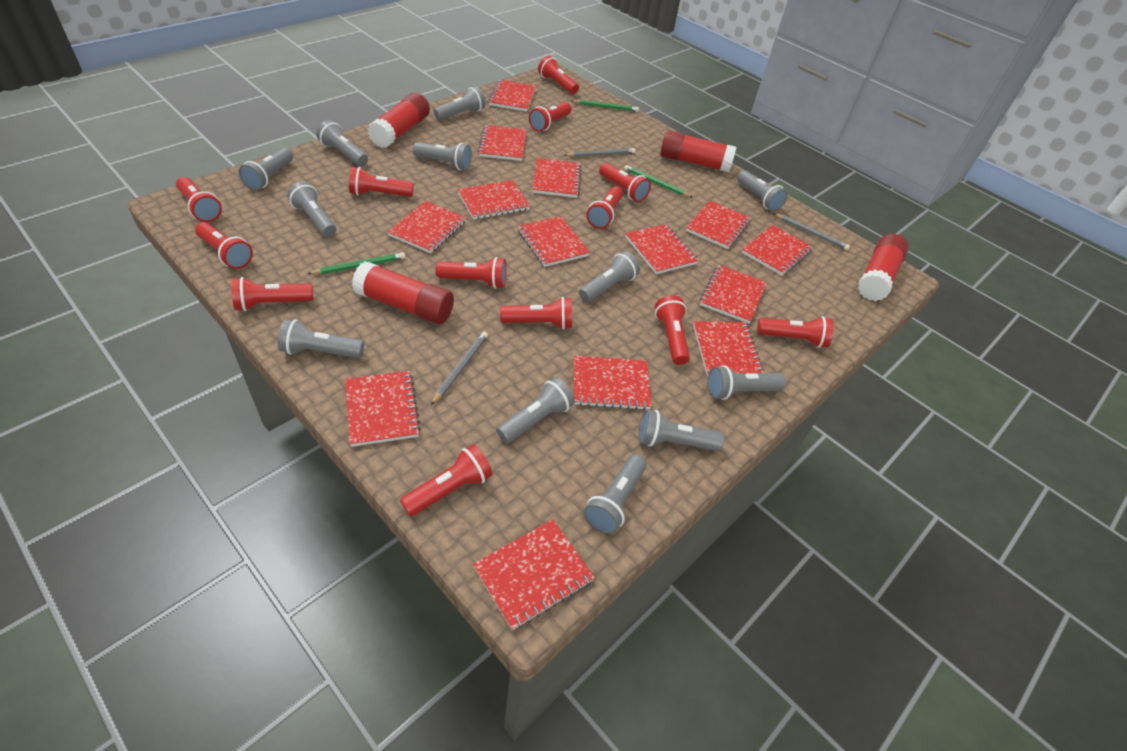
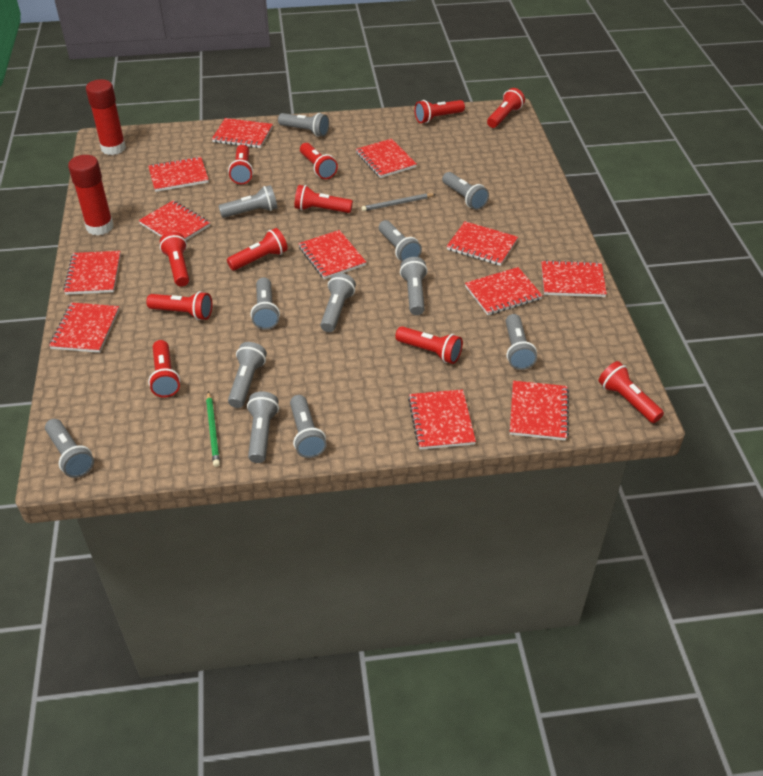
green pencil: 3 -> 1
grey pencil: 3 -> 1
red flashlight: 13 -> 11
red glue stick: 4 -> 2
red notebook: 14 -> 12

